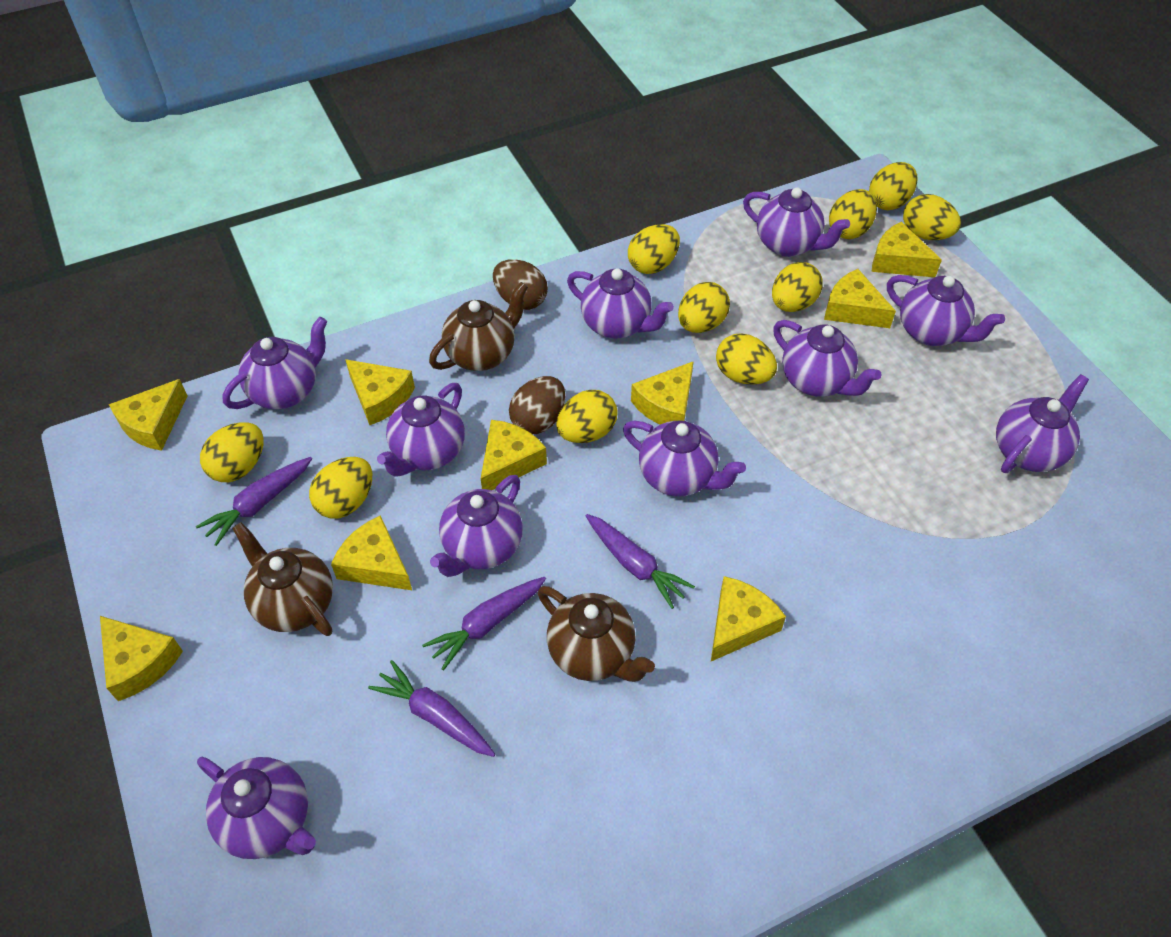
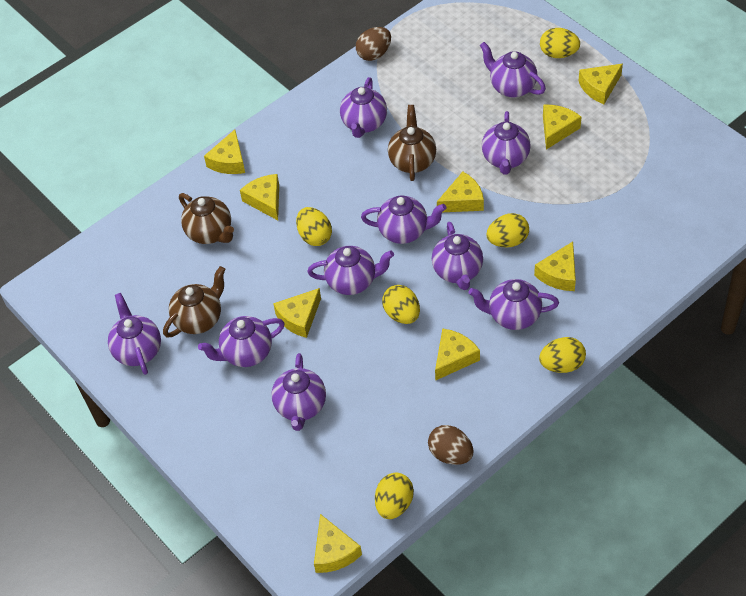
purple carrot: 4 -> 0
yellow egg: 10 -> 6

